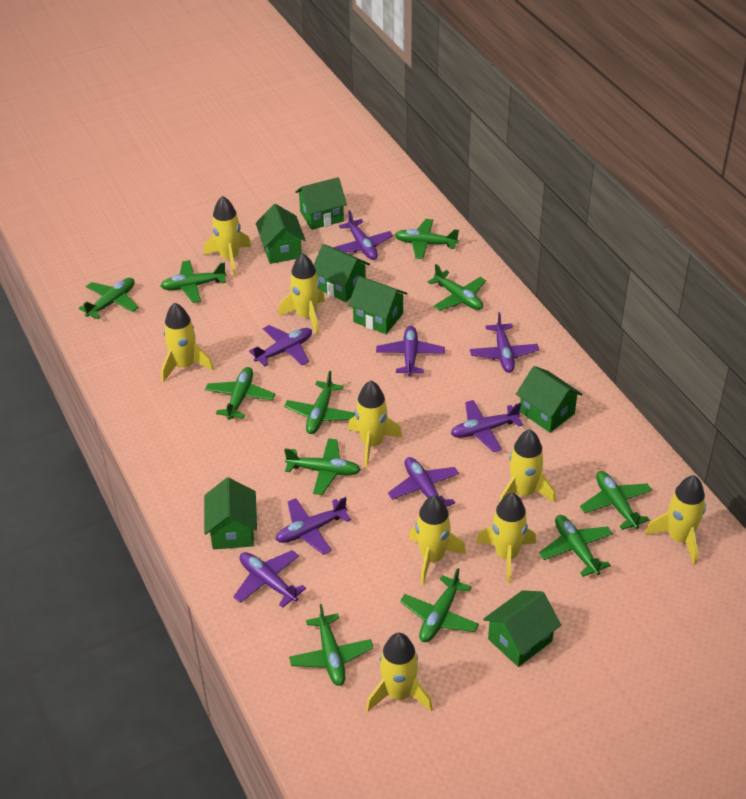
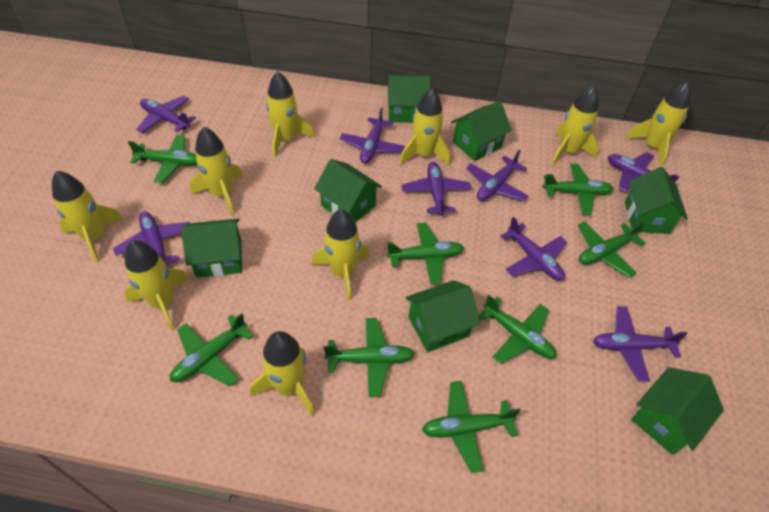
green plane: 11 -> 8

